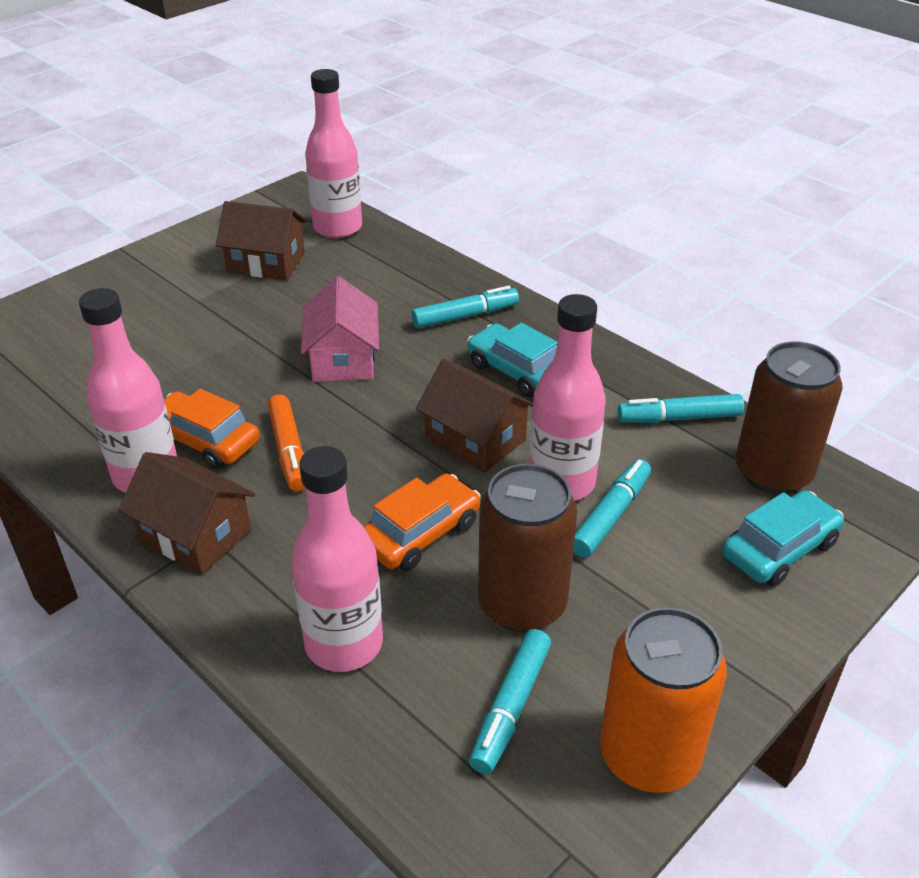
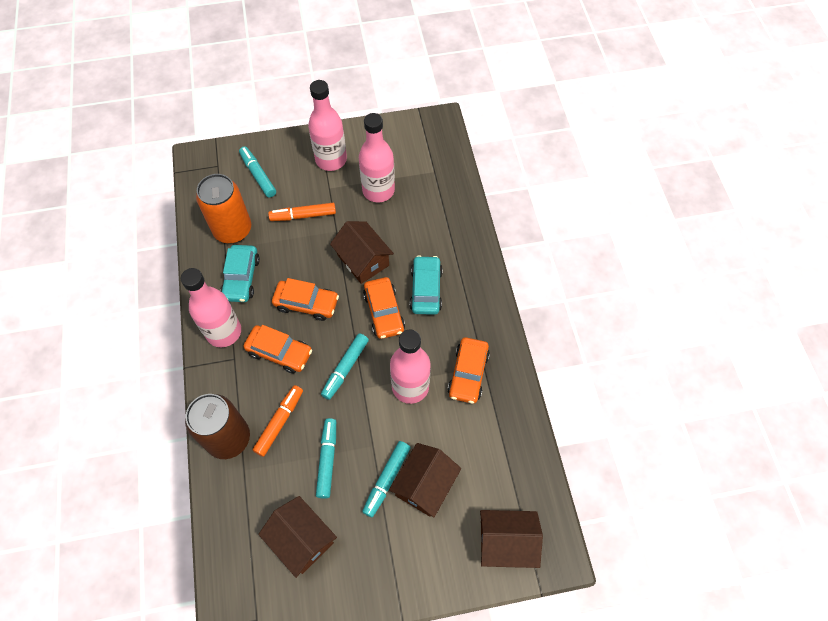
brown can: 2 -> 1
brown house: 3 -> 4
orange car: 2 -> 4
orange marker: 1 -> 2
pink house: 1 -> 0

